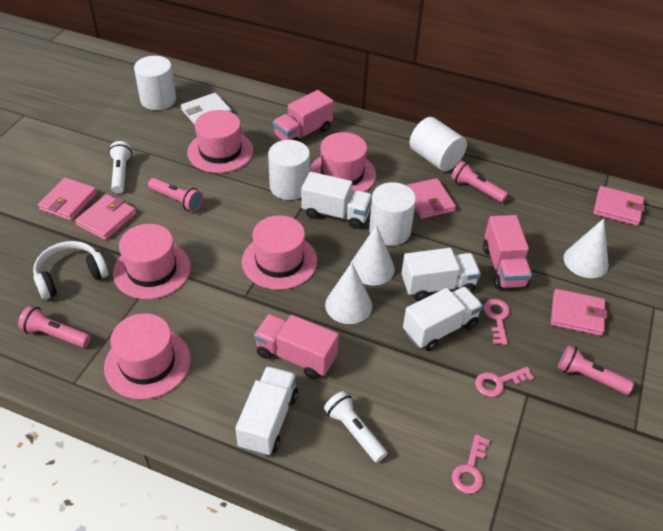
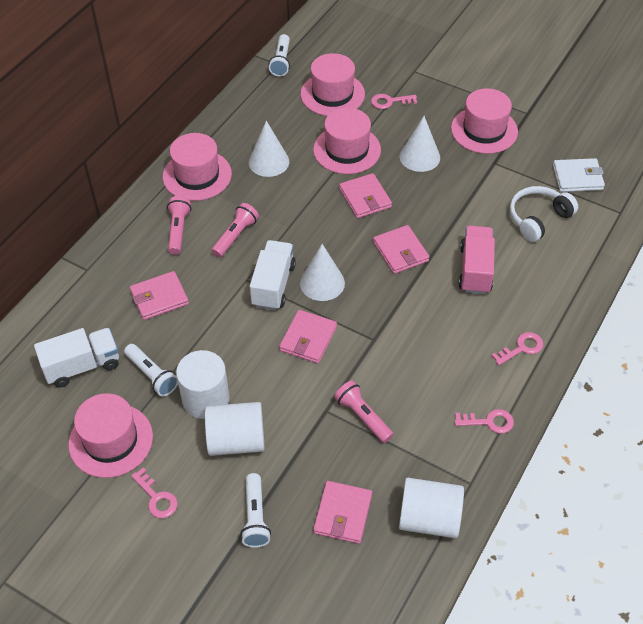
pink flashlight: 4 -> 3
pink key: 3 -> 4
pink truck: 3 -> 1
white cylinder: 4 -> 3
white flashlight: 2 -> 3
white truck: 4 -> 2

